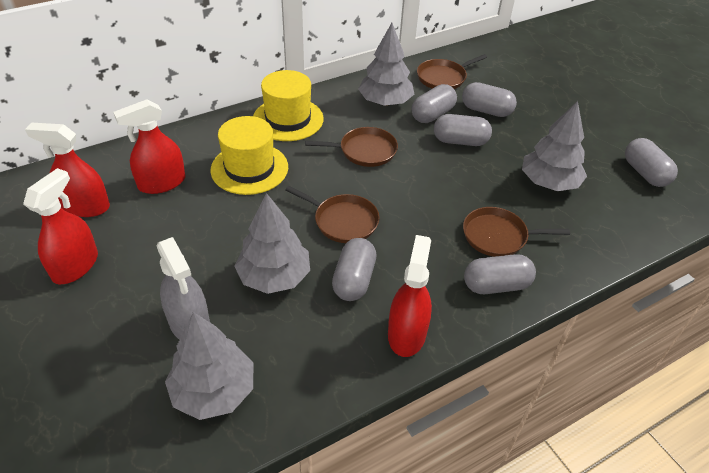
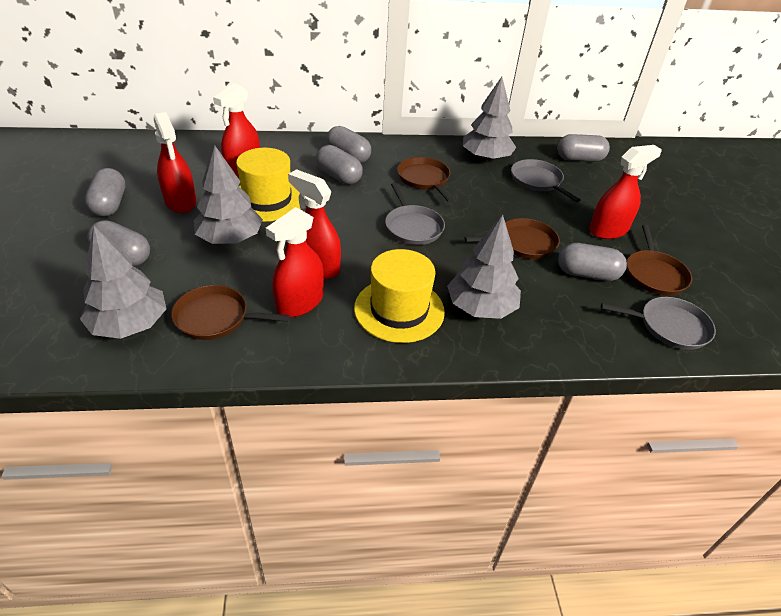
grey pan: 0 -> 3
grey spray bottle: 1 -> 0
red spray bottle: 4 -> 5

